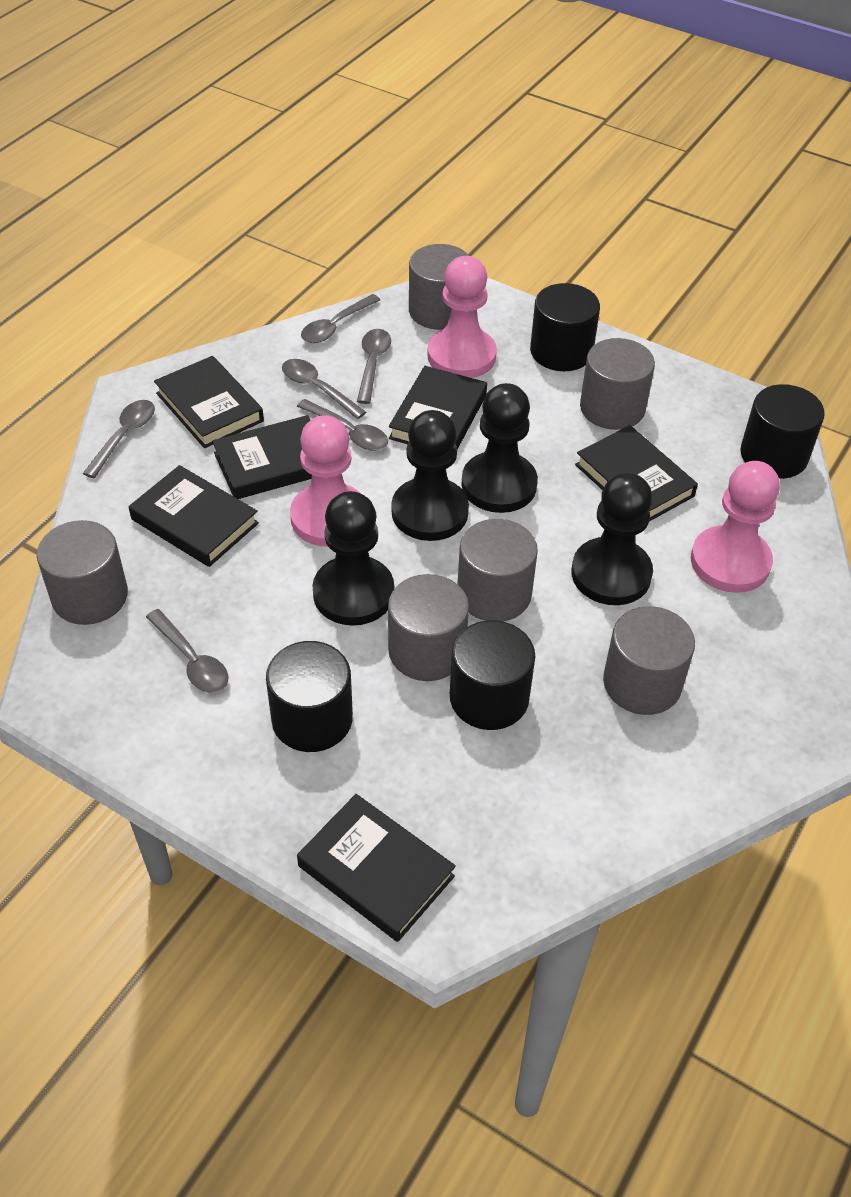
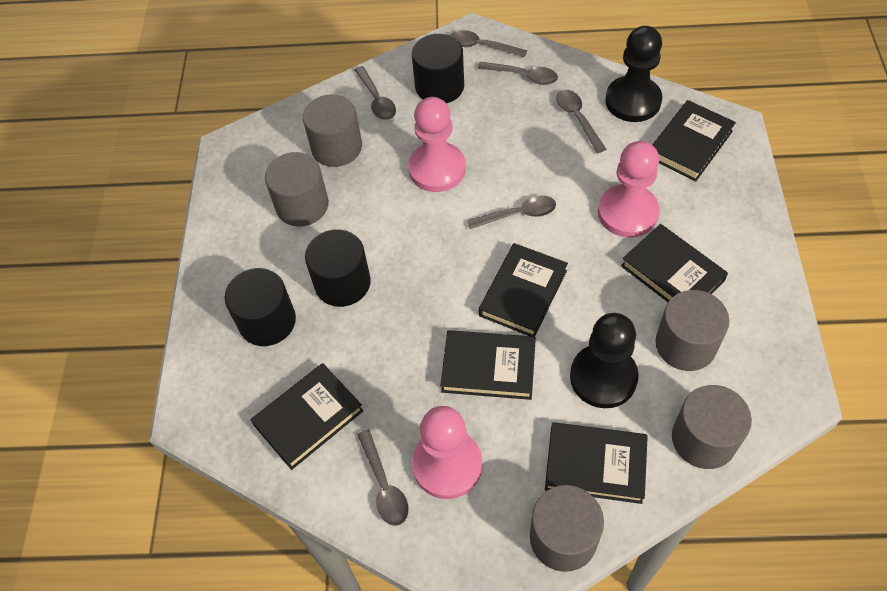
black cylinder: 4 -> 3
black pawn: 4 -> 2
grey cylinder: 6 -> 5

